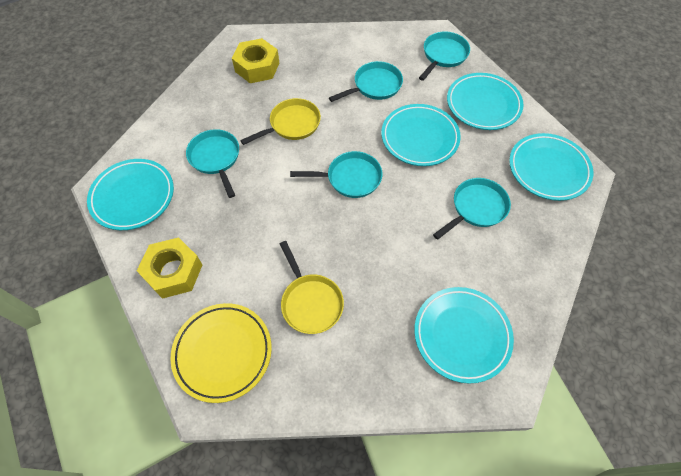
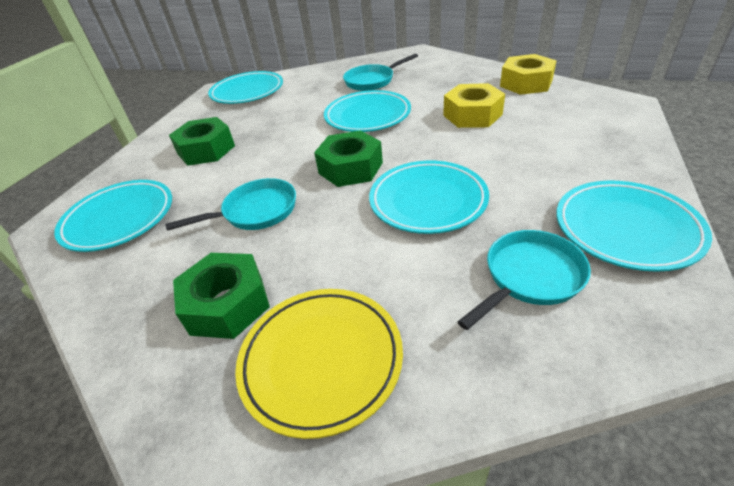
green nut: 0 -> 3
turquoise pan: 5 -> 3
yellow pan: 2 -> 0

